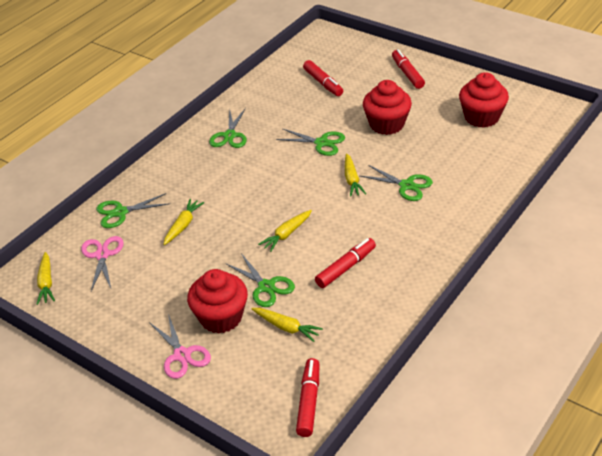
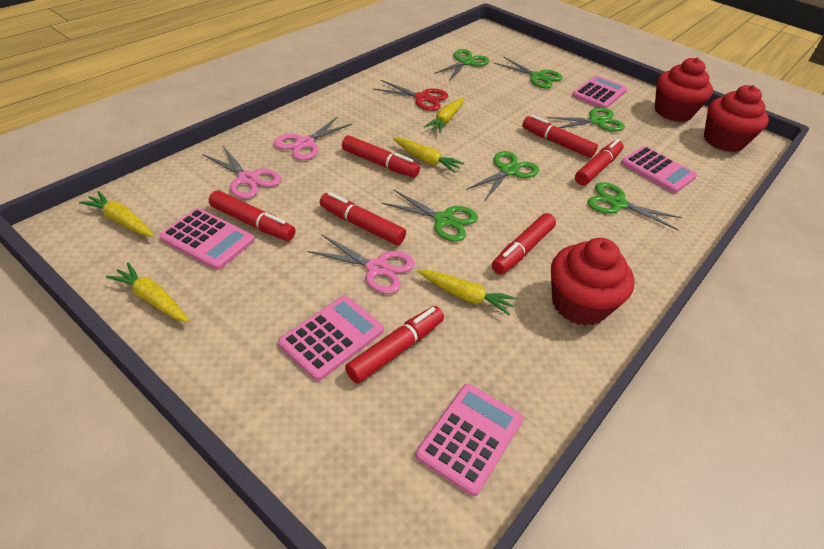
green scissors: 5 -> 6
pink calculator: 0 -> 5
pink scissors: 2 -> 3
red marker: 4 -> 7
red scissors: 0 -> 1

